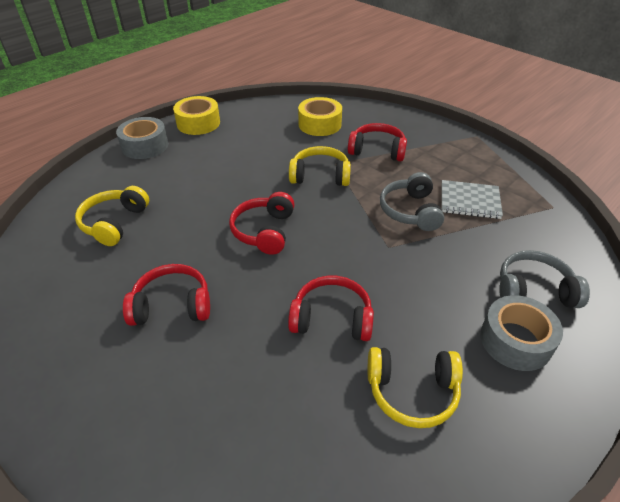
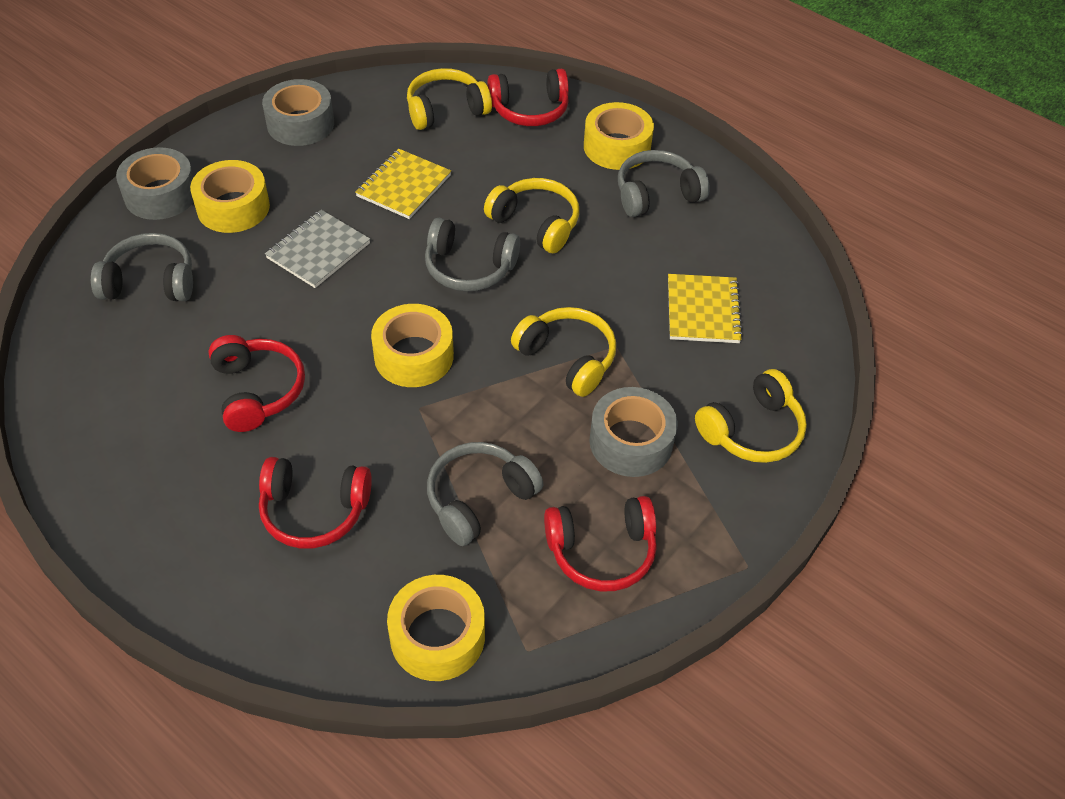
grey headphones: 2 -> 4
grey tape: 2 -> 3
yellow headphones: 3 -> 4
yellow notebook: 0 -> 2
yellow tape: 2 -> 4

